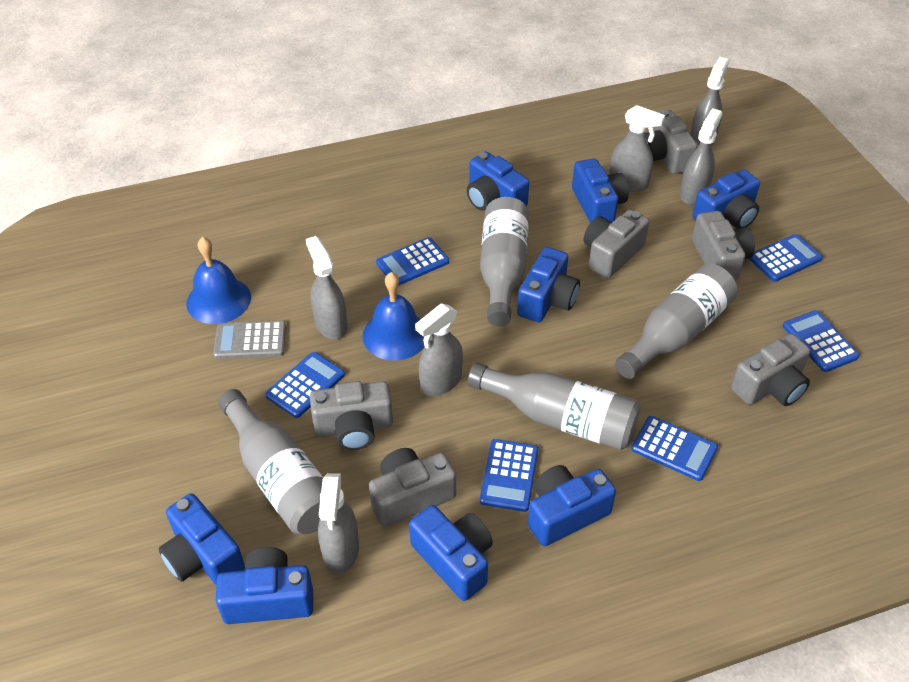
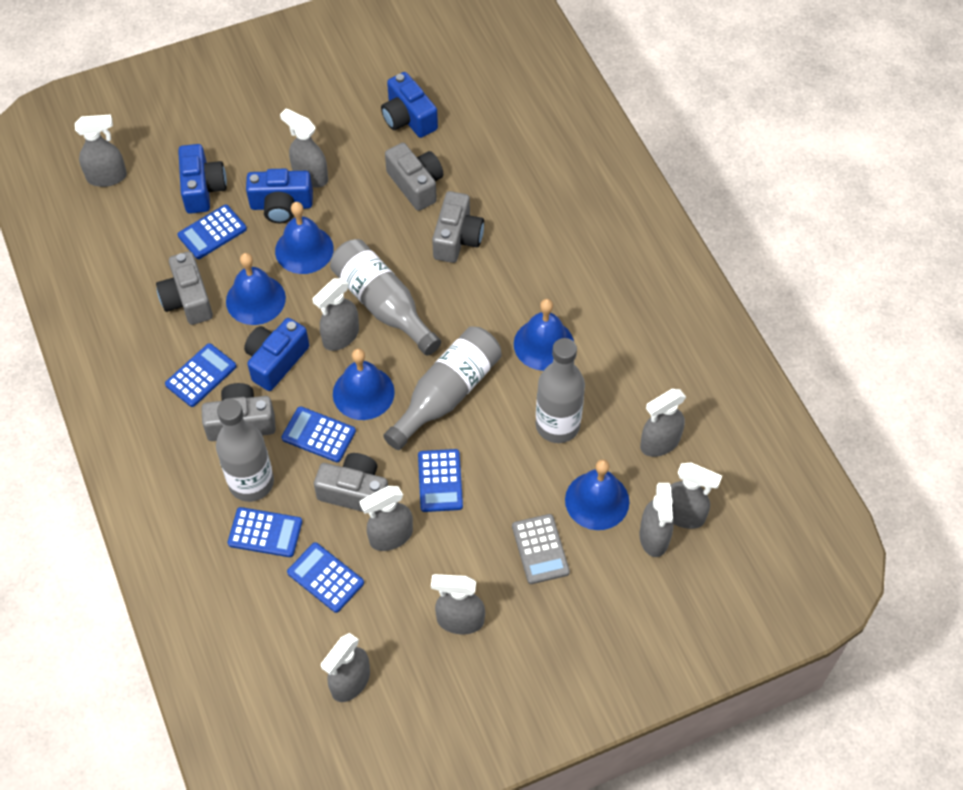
blue bell: 2 -> 5
blue camera: 8 -> 4
grey camera: 6 -> 5
grey spray bottle: 6 -> 9

